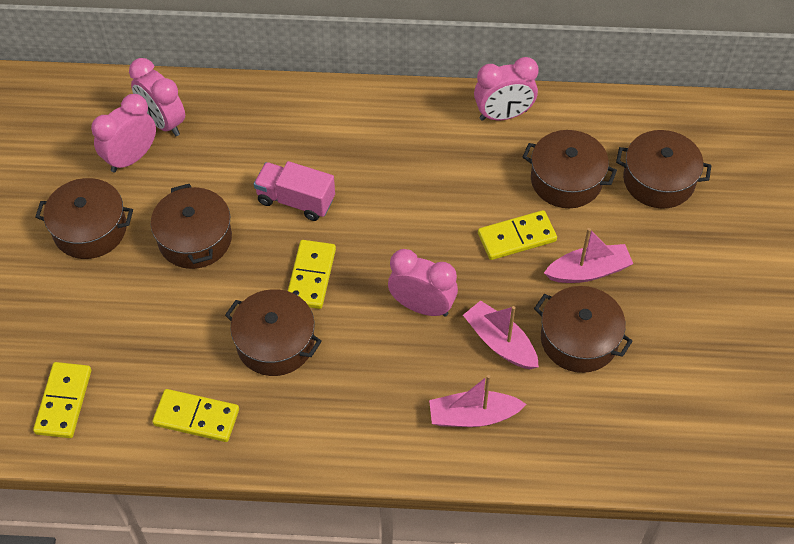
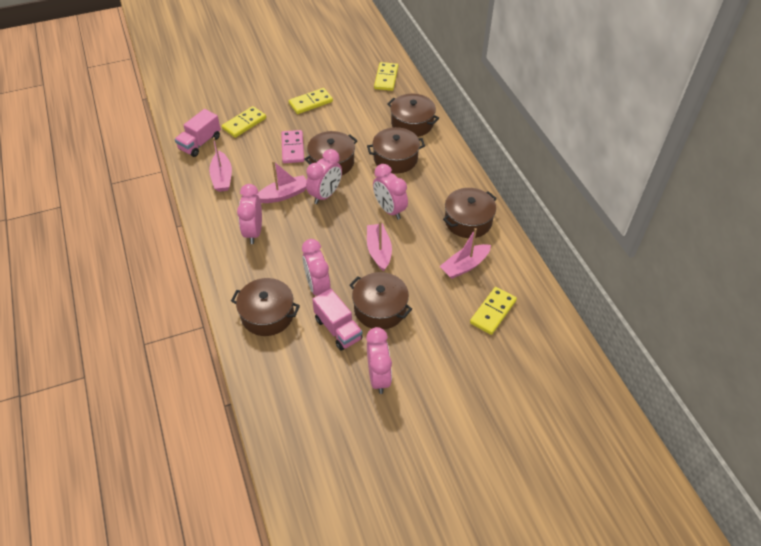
pink boat: 3 -> 4
pink clock: 4 -> 5
pink domino: 0 -> 1
pink truck: 1 -> 2

